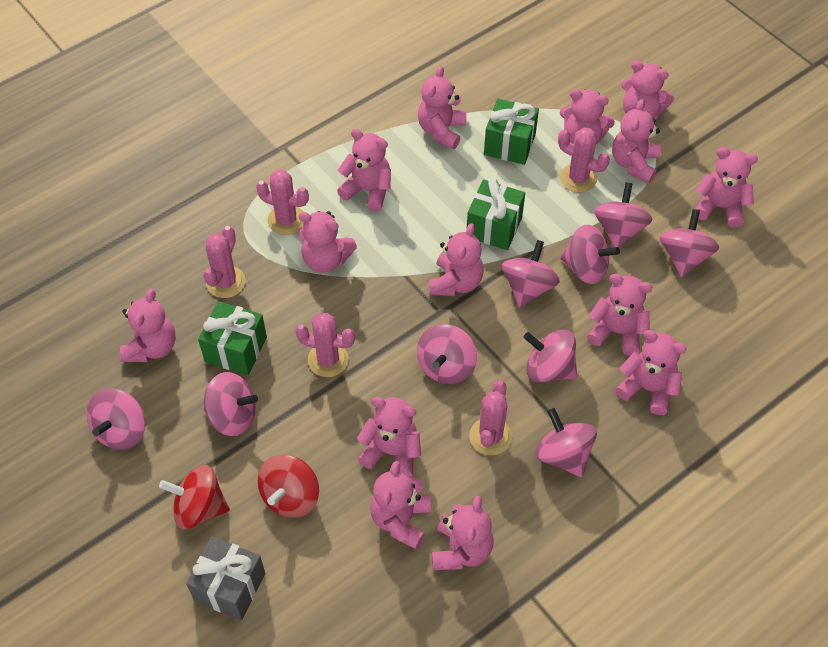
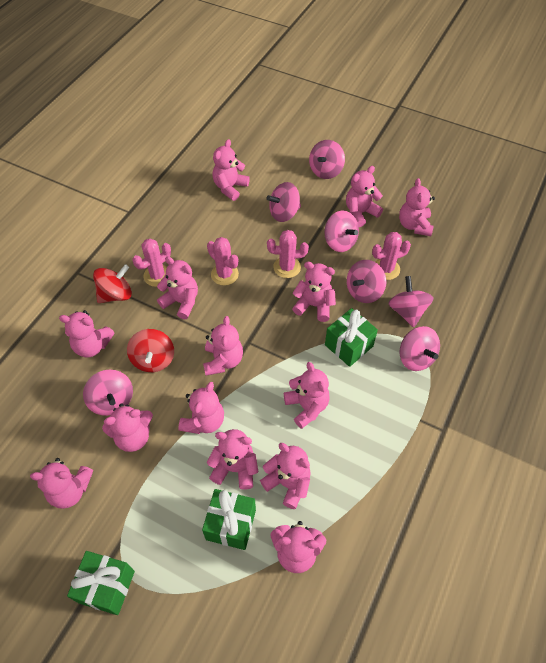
grey gift: 1 -> 0
pink cactus: 5 -> 4
pink spinning top: 9 -> 7

